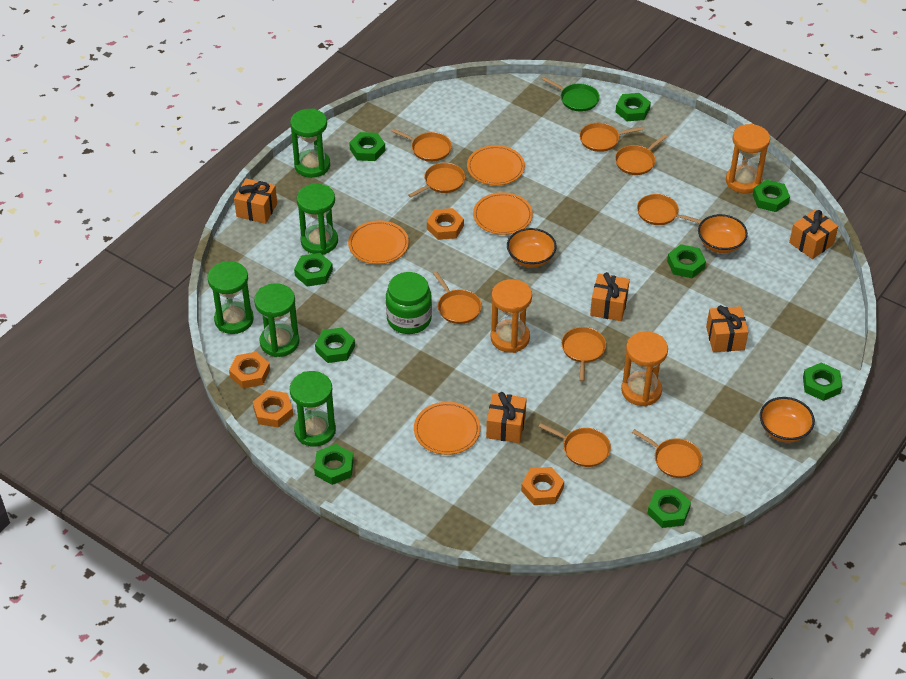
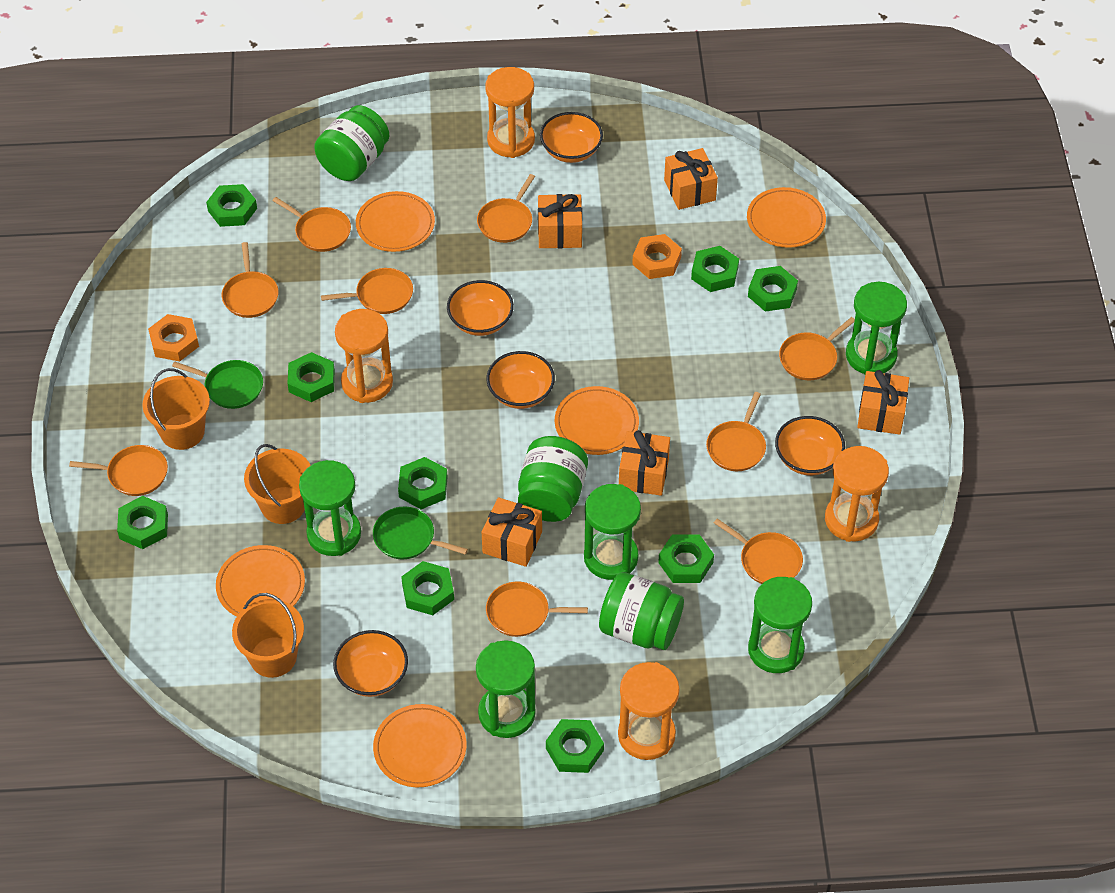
green jar: 1 -> 3
green pan: 1 -> 2
orange bowl: 3 -> 5
orange bucket: 0 -> 3
orange hourglass: 3 -> 4
orange nut: 4 -> 2
orange plate: 4 -> 5

